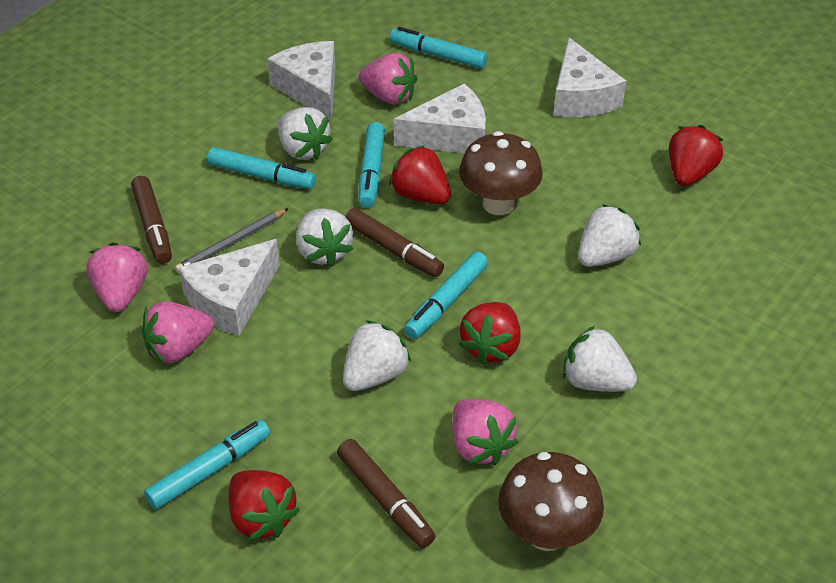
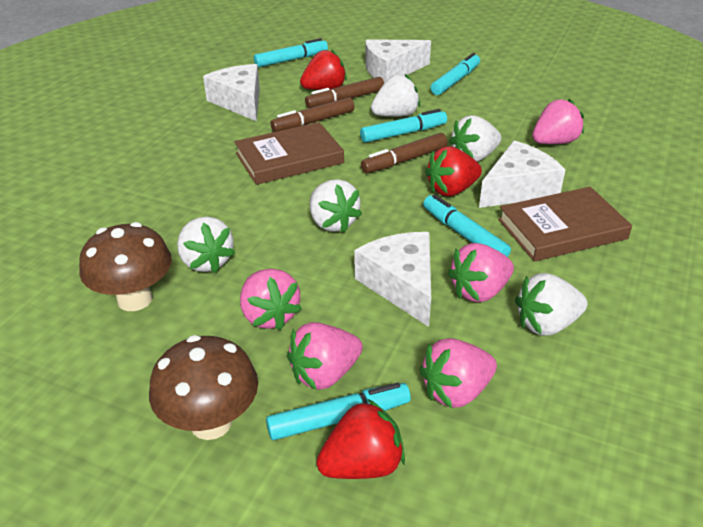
brown book: 0 -> 2
grey pencil: 1 -> 0
pink strawberry: 4 -> 5
red strawberry: 4 -> 3

